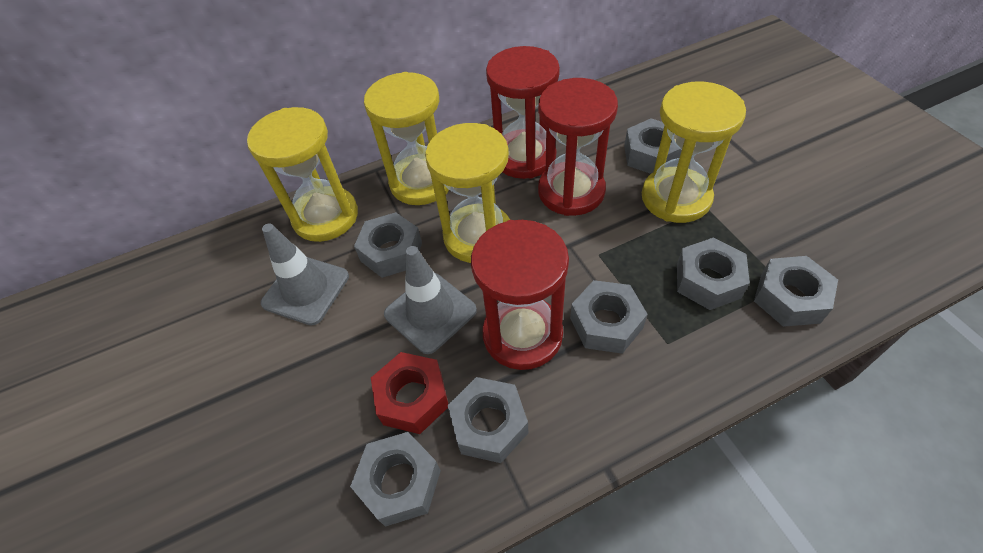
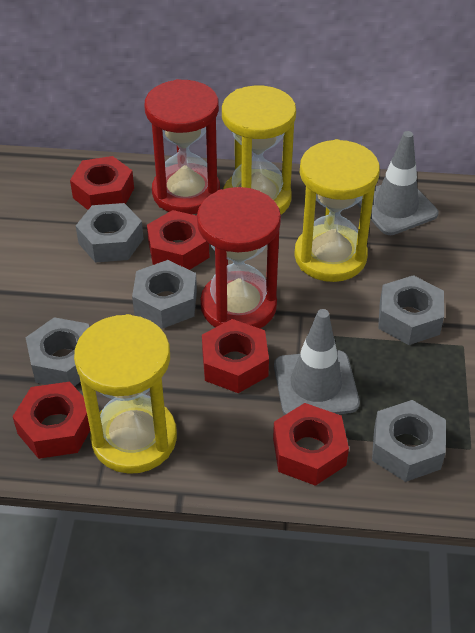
grey nut: 7 -> 5
red hourglass: 3 -> 2
red nut: 1 -> 5
yellow hourglass: 4 -> 3

